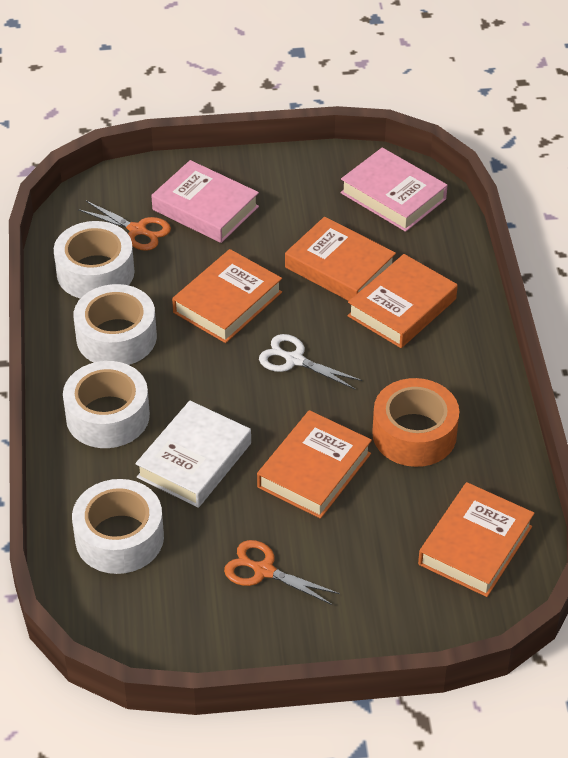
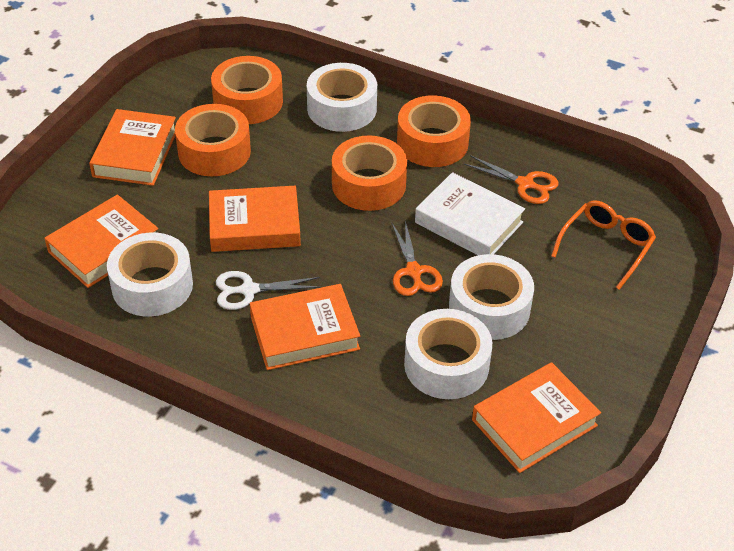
orange glasses: 0 -> 1
orange tape: 1 -> 4
pink book: 2 -> 0

